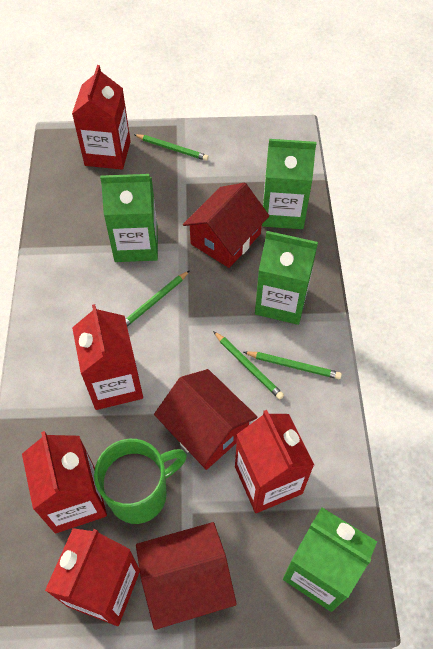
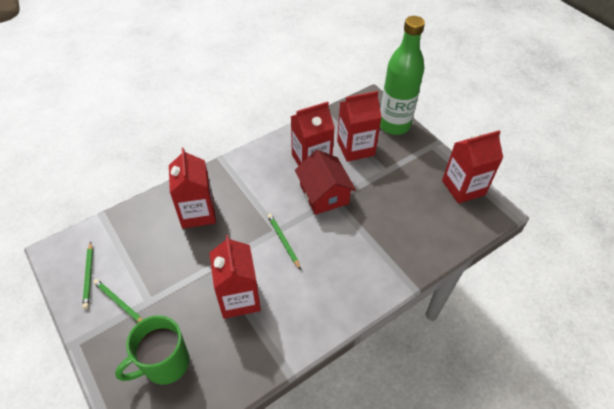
green bottle: 0 -> 1
green carton: 4 -> 0
green pencil: 4 -> 3
red house: 3 -> 1

